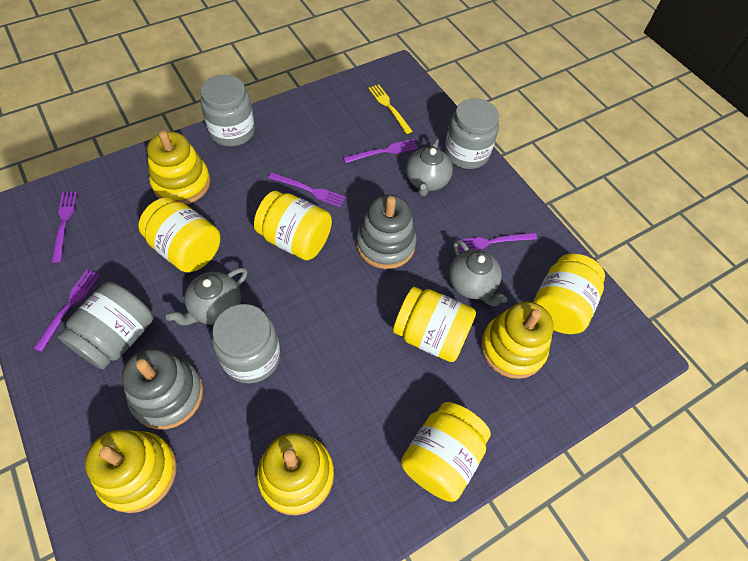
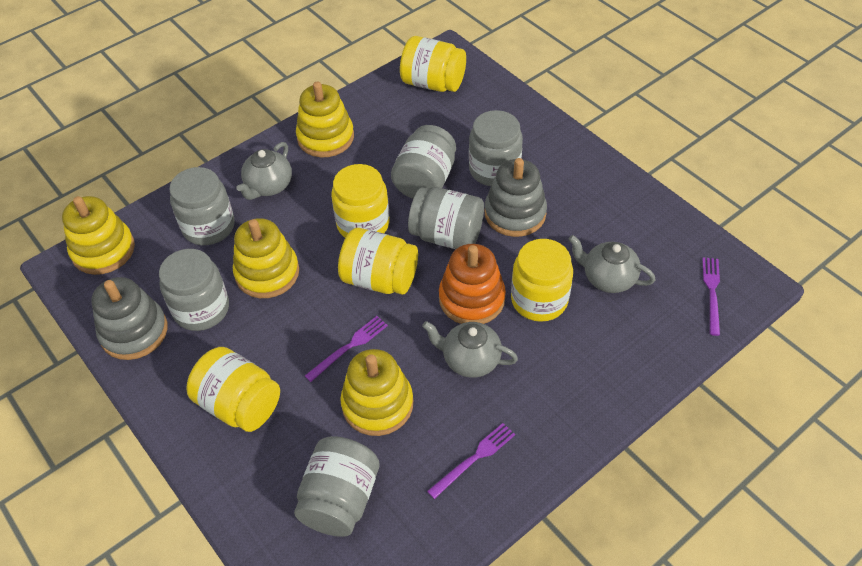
grey jar: 4 -> 6
orange stacking toy: 0 -> 1
purple fork: 5 -> 3
yellow fork: 1 -> 0

